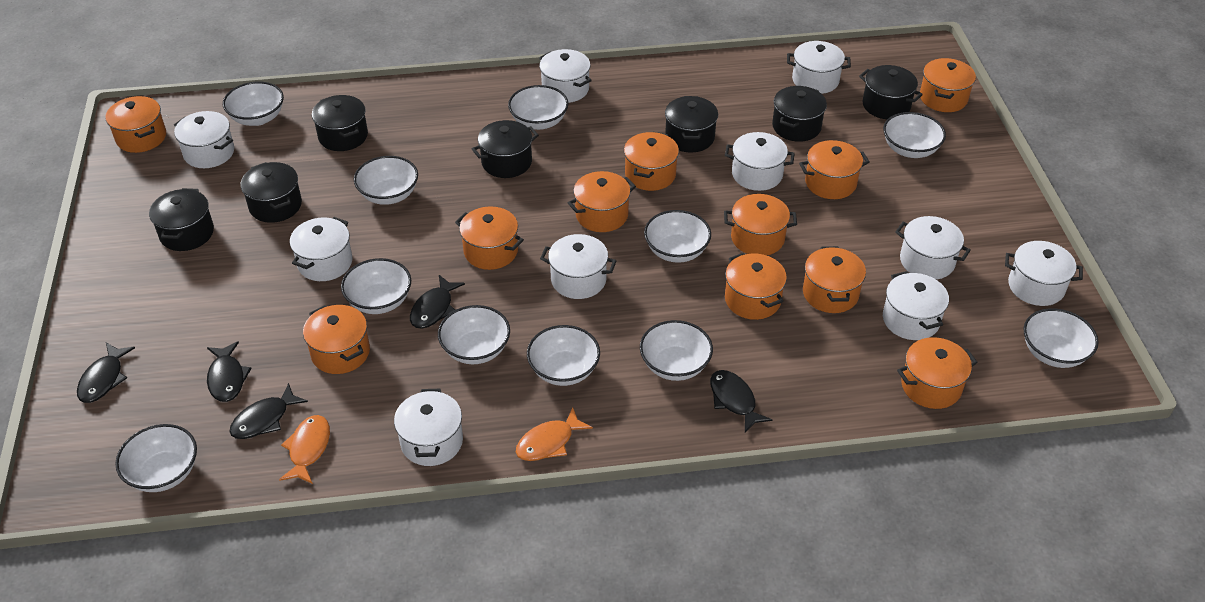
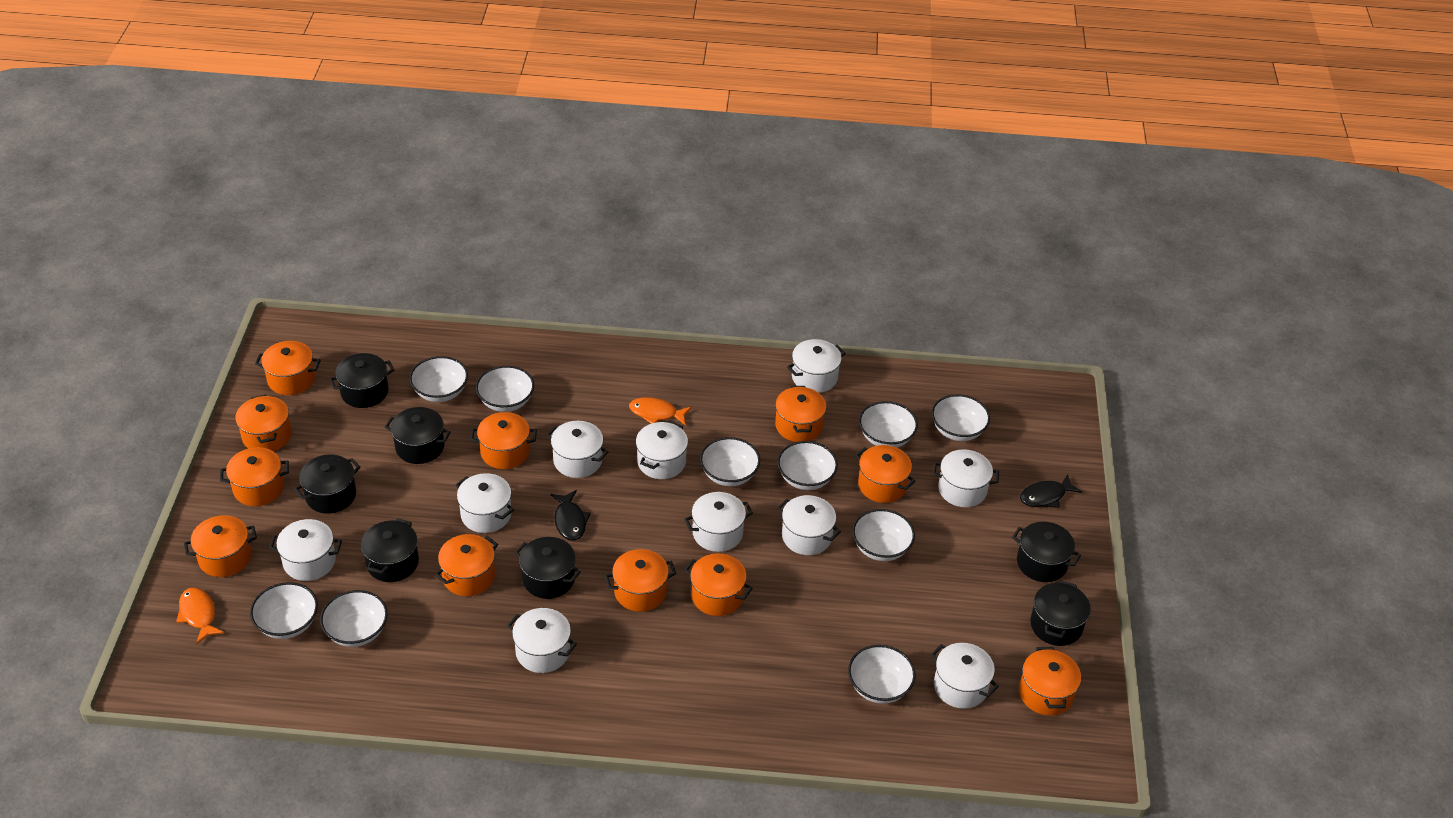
black fish: 5 -> 2
white bowl: 11 -> 10

